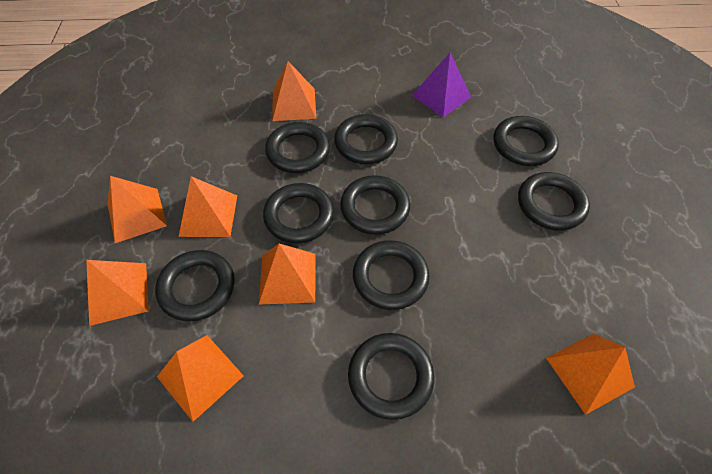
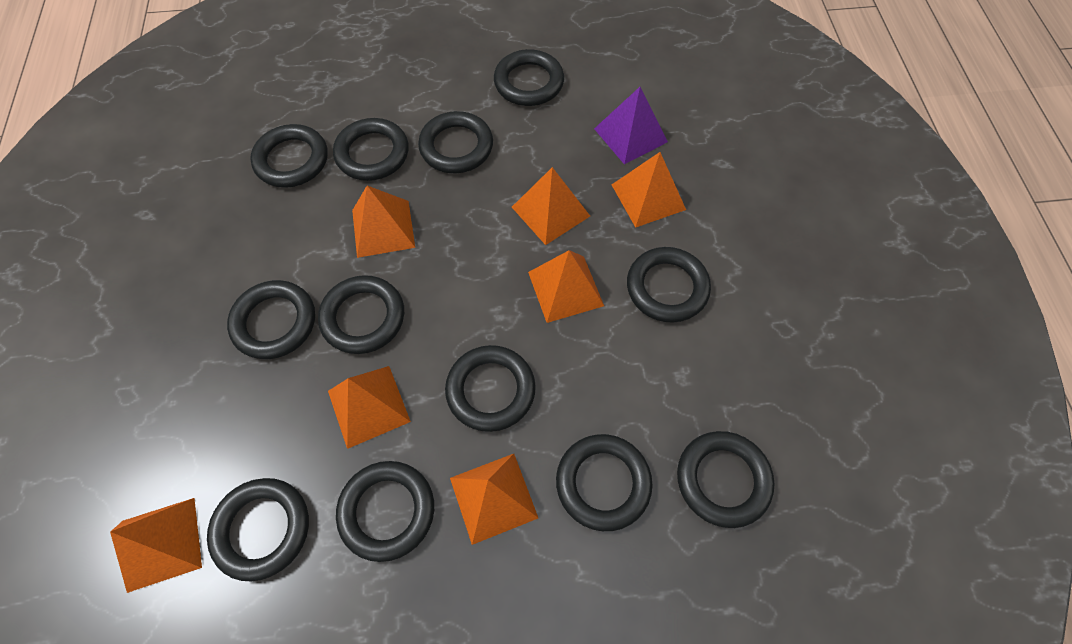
black ring: 9 -> 12

